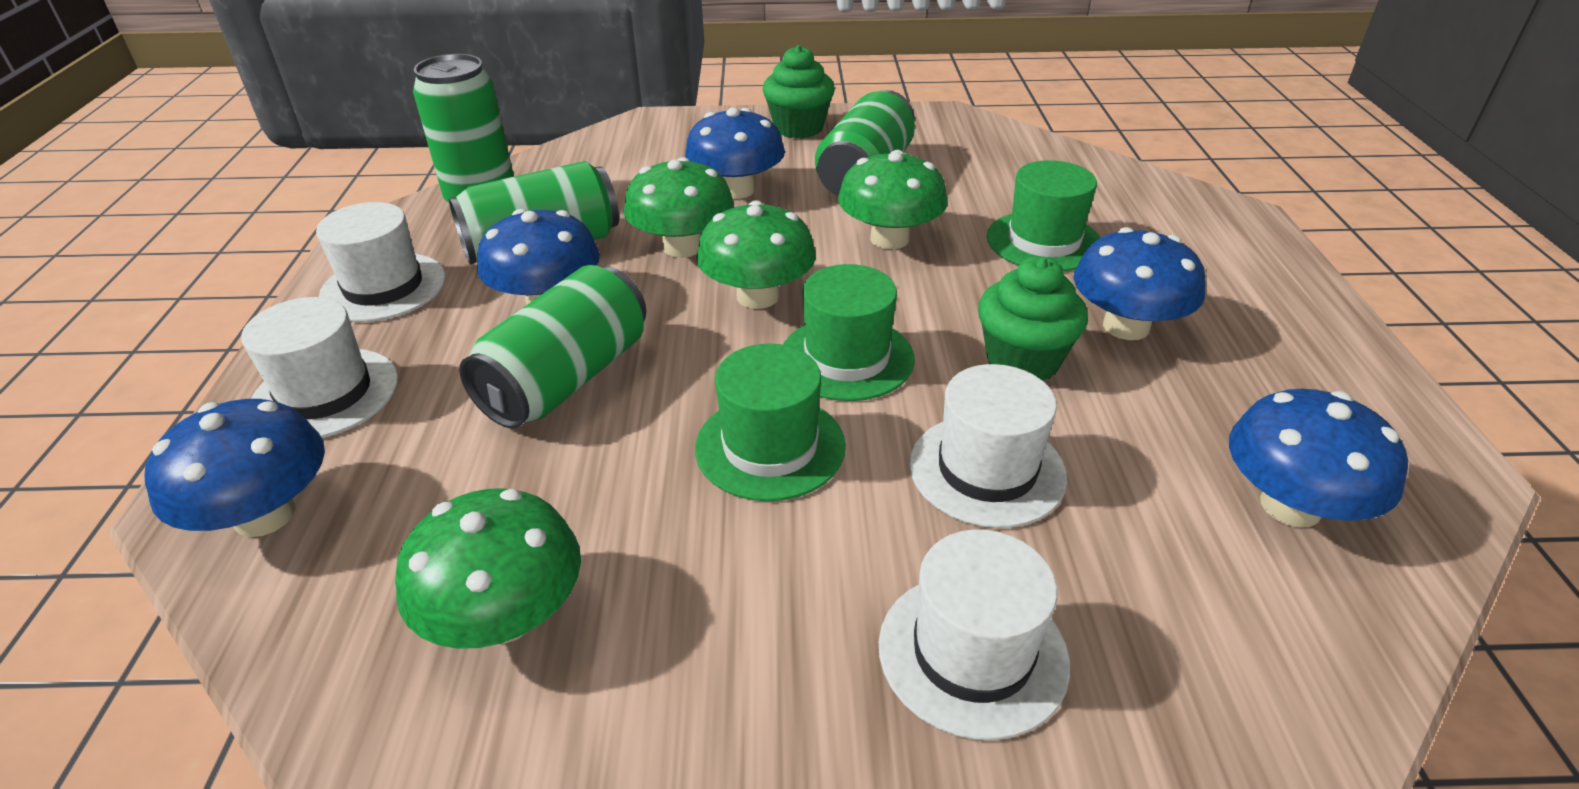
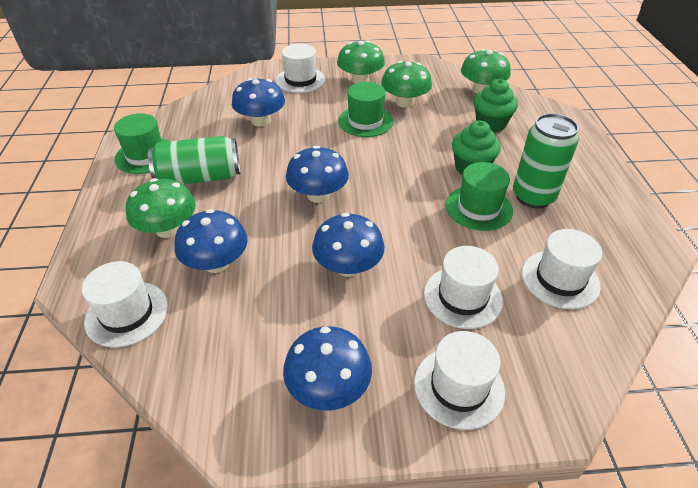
green can: 4 -> 2
white hat: 4 -> 5

